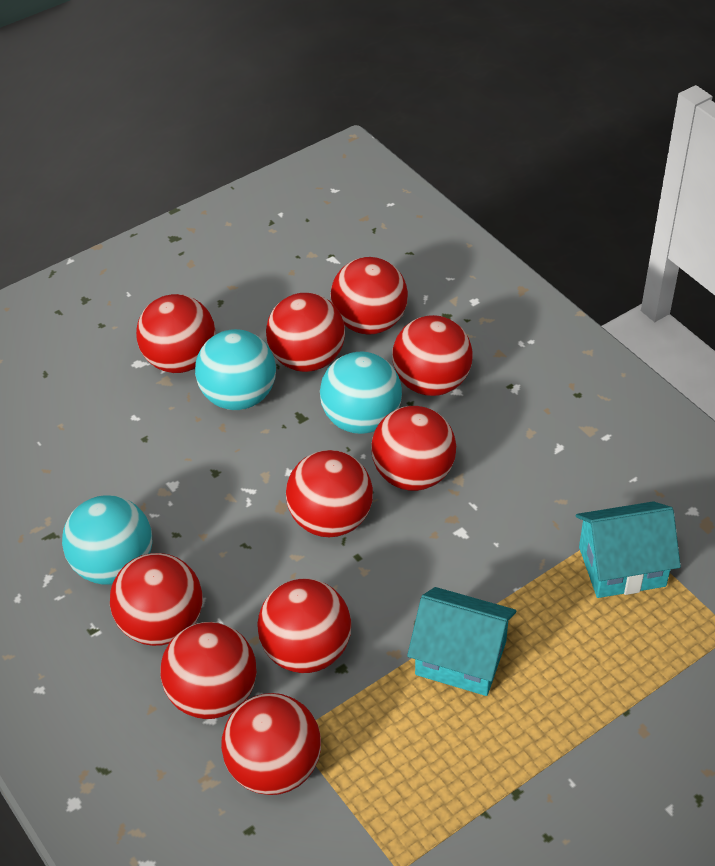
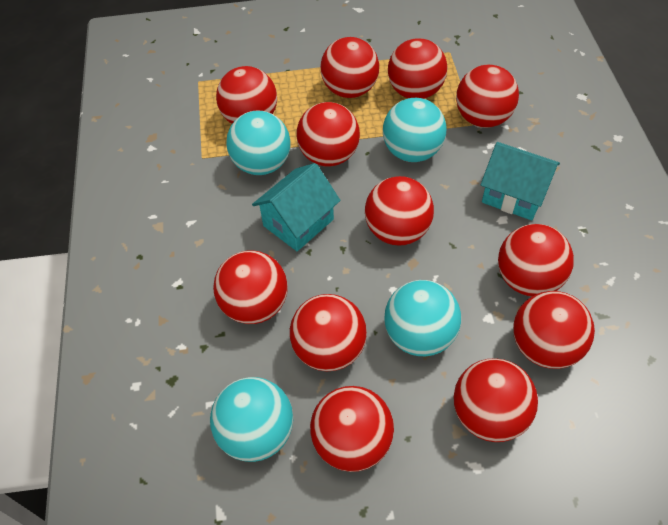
red ball: 10 -> 12
turquoise ball: 3 -> 4

